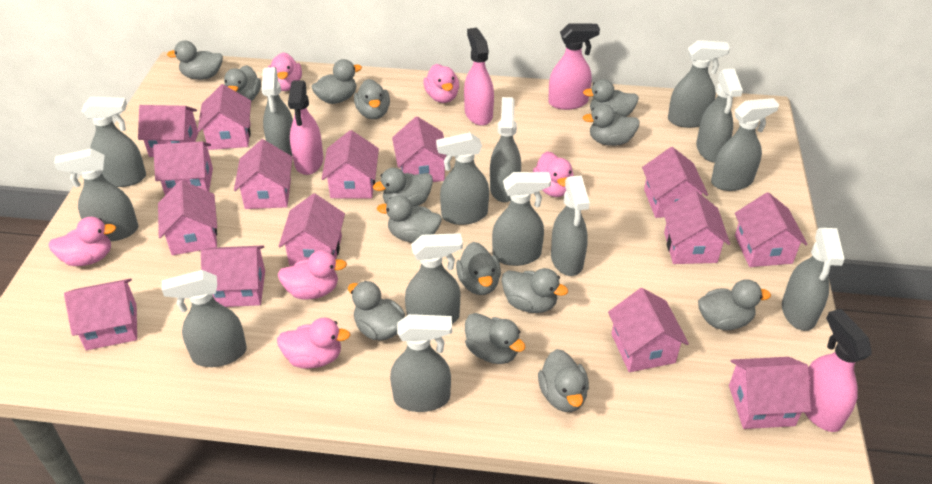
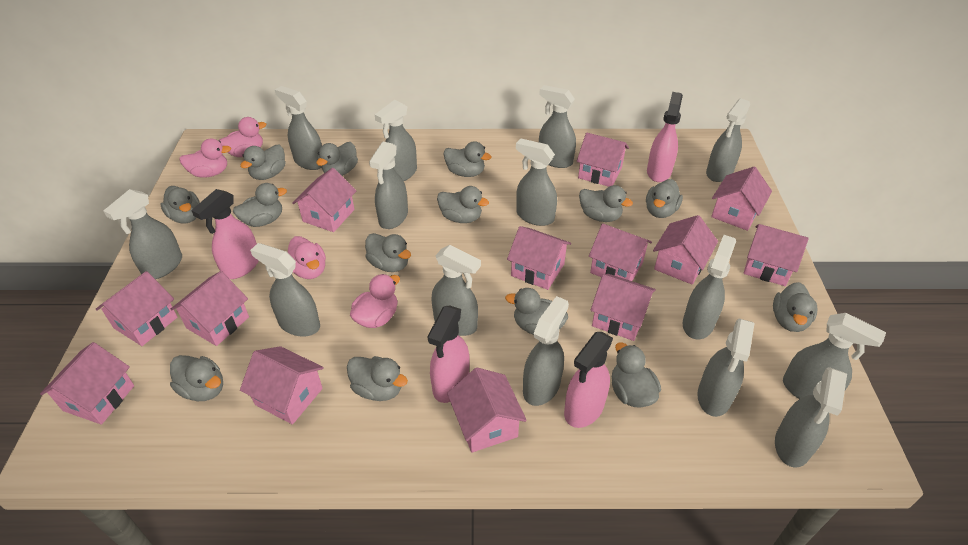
pink duck: 6 -> 4
pink house: 15 -> 13

